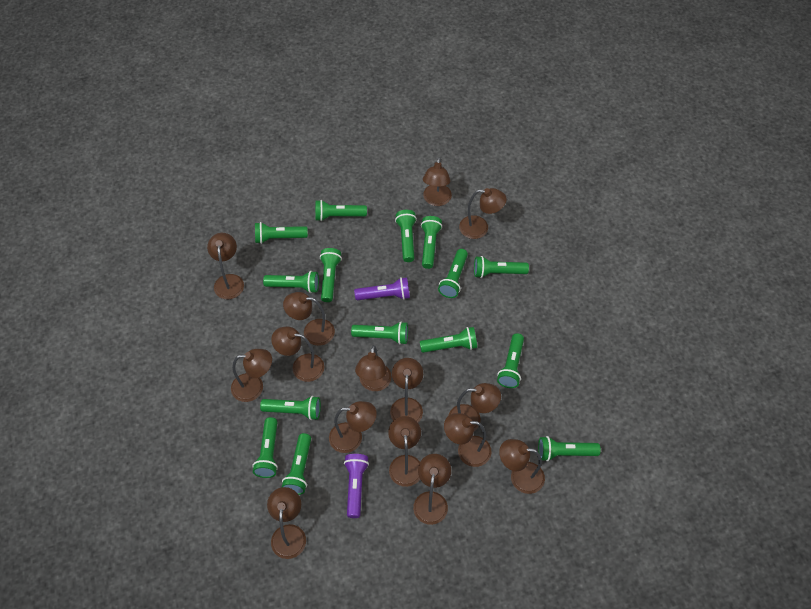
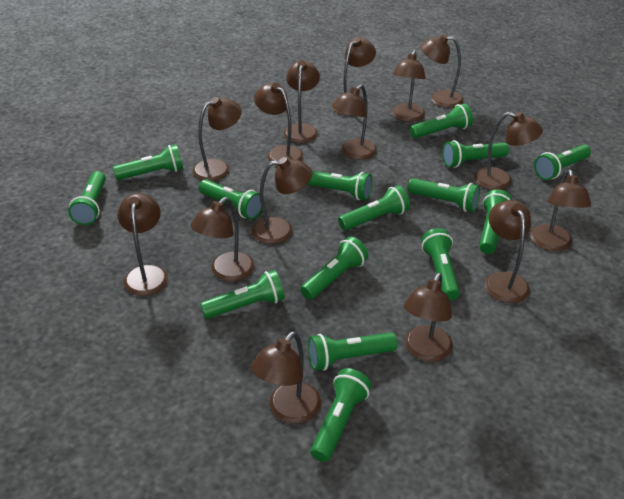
purple flashlight: 2 -> 0

